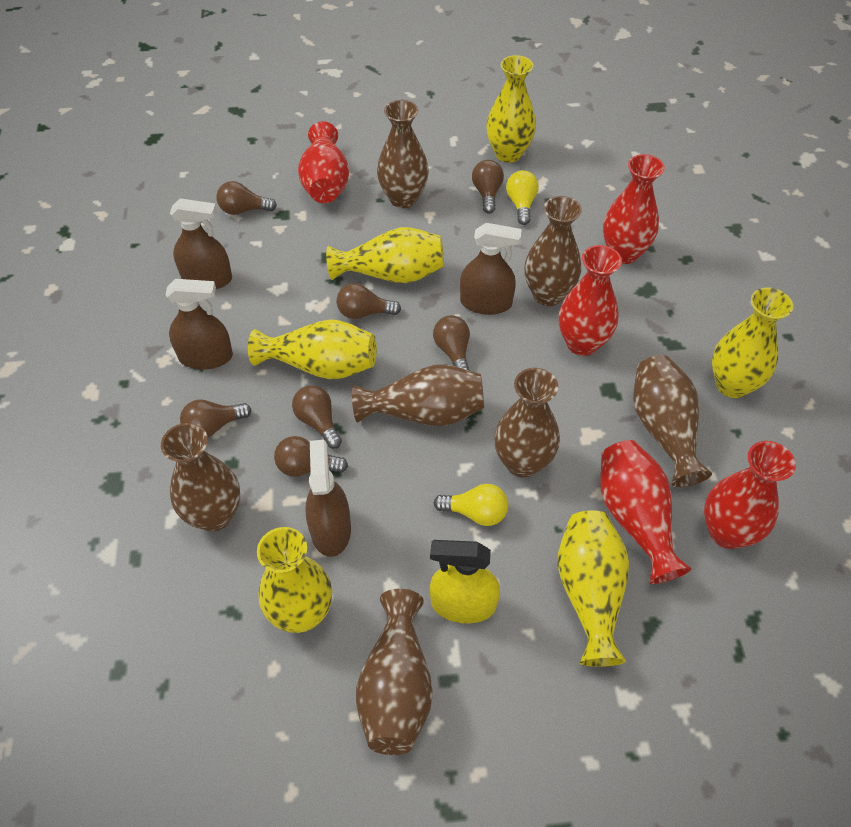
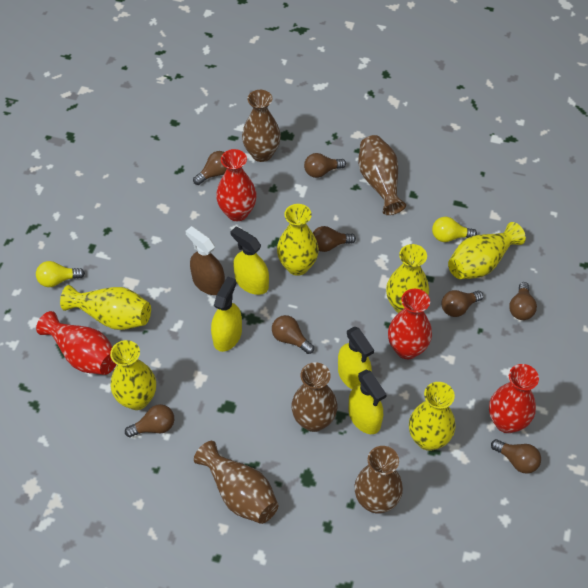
brown light bulb: 7 -> 8
brown spray bottle: 4 -> 1
brown vase: 7 -> 5
red vase: 5 -> 4
yellow spray bottle: 1 -> 4

